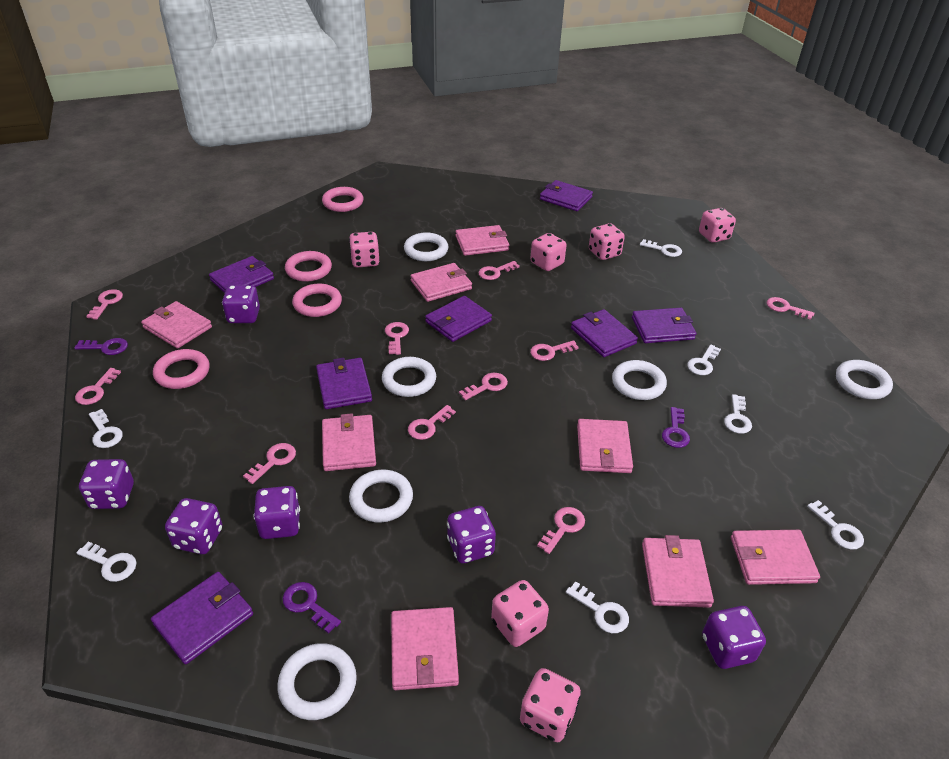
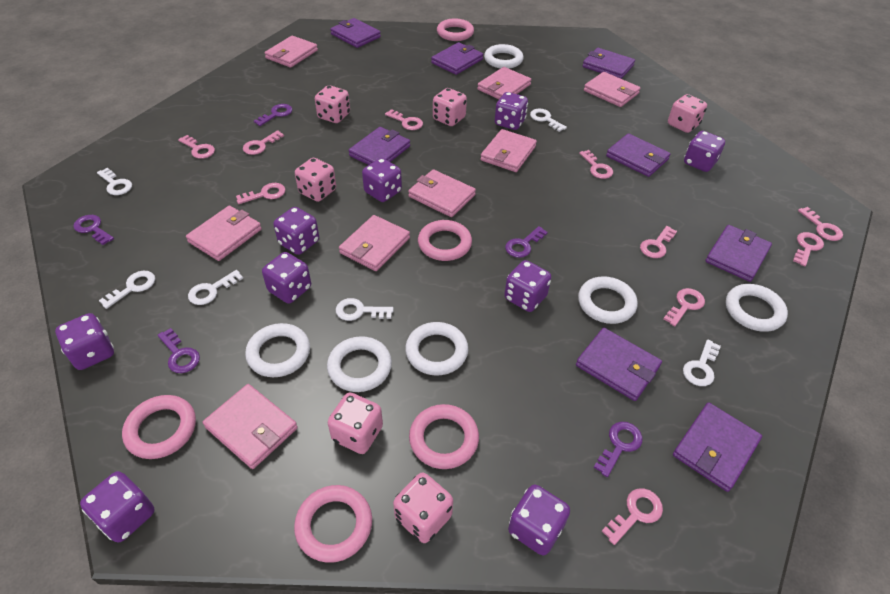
pink ring: 4 -> 5
purple dice: 6 -> 9
purple key: 3 -> 5
purple wallet: 7 -> 8
white key: 7 -> 6

